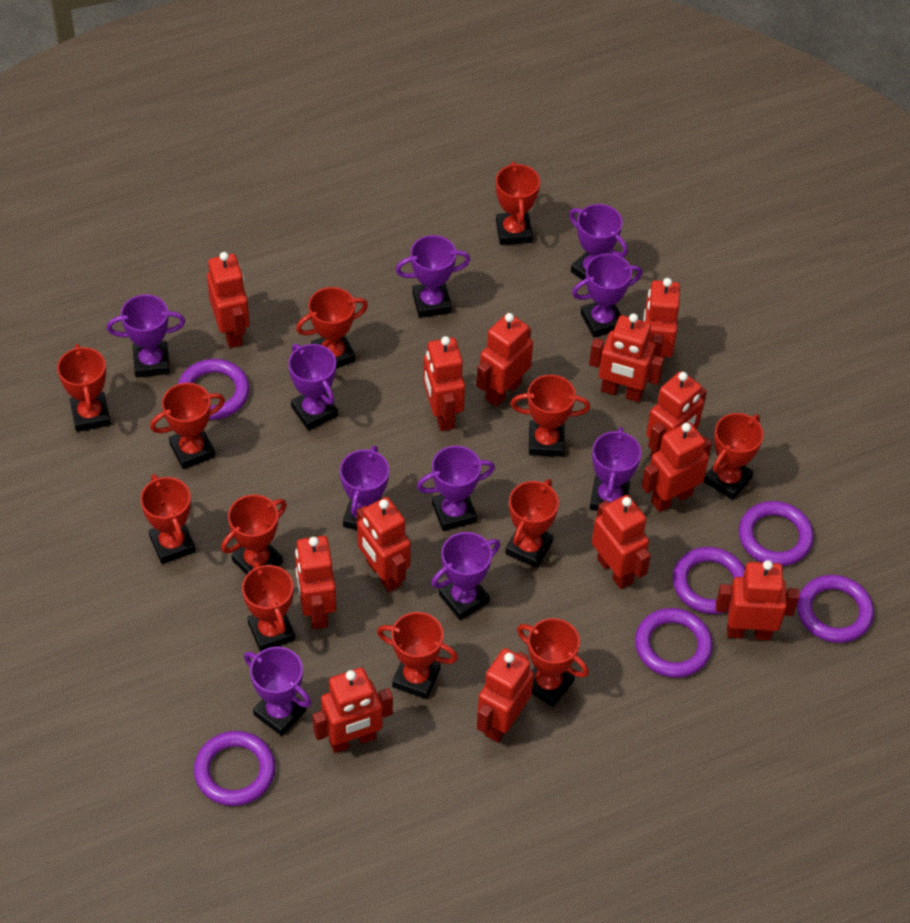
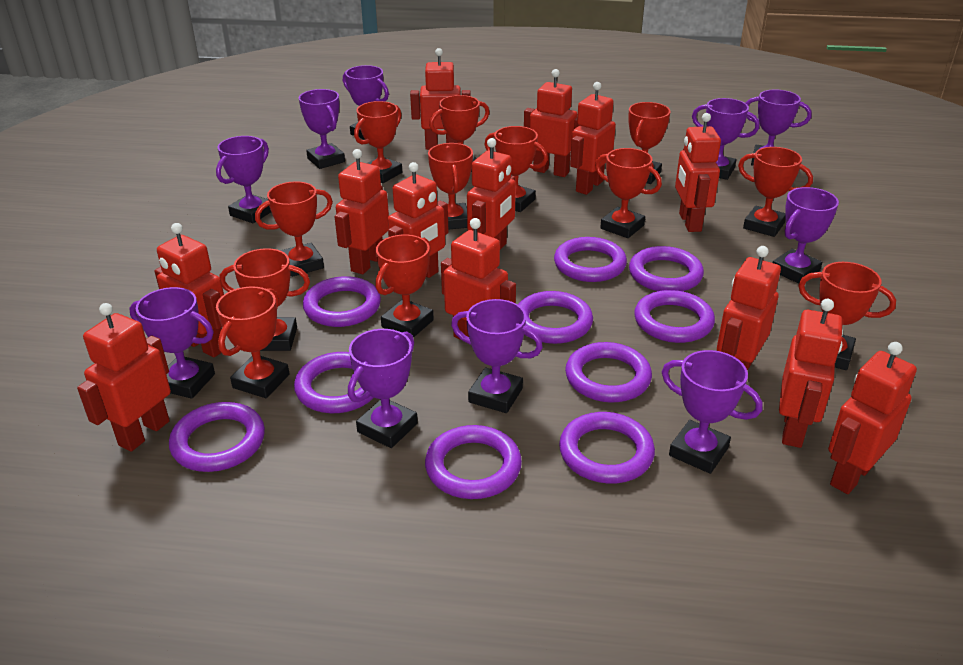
purple ring: 6 -> 10

